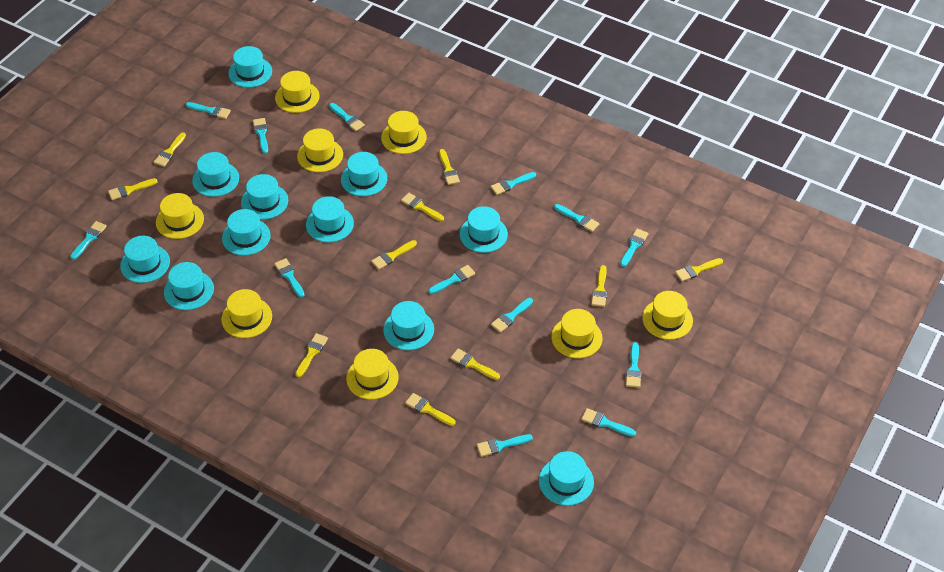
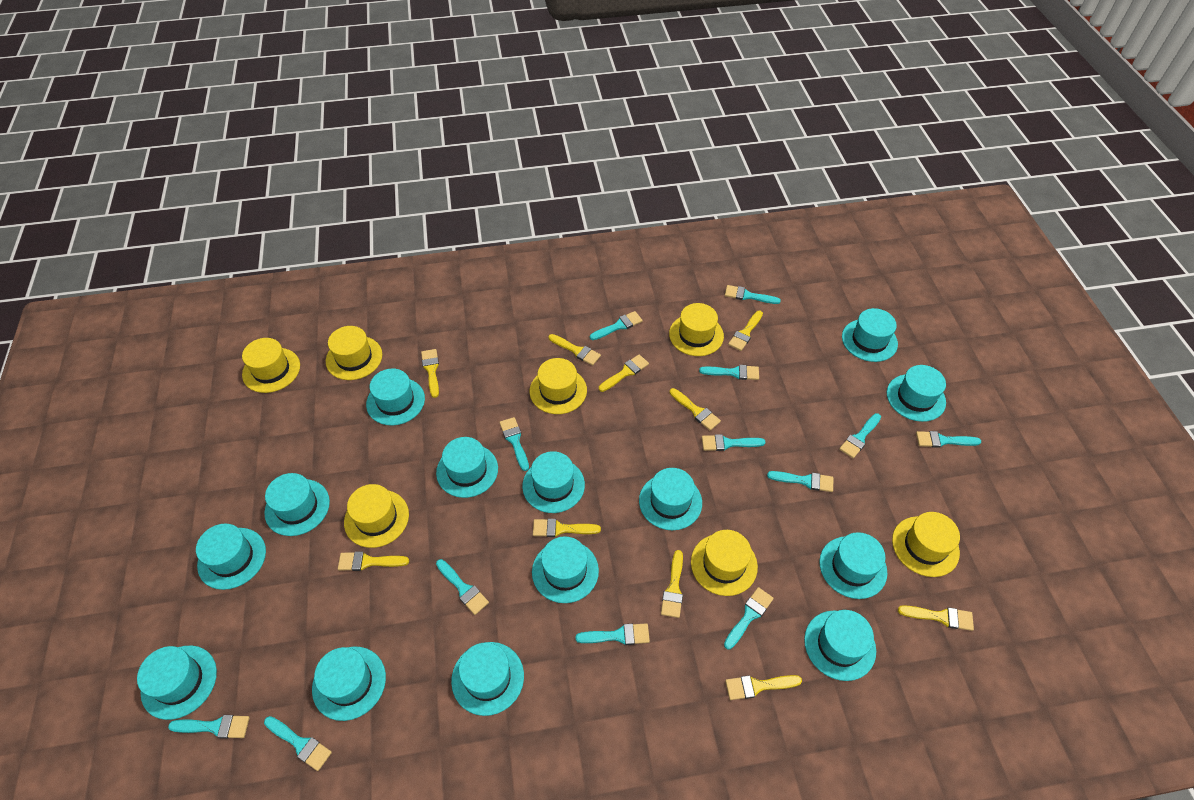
turquoise hat: 11 -> 14
yellow hat: 8 -> 7

